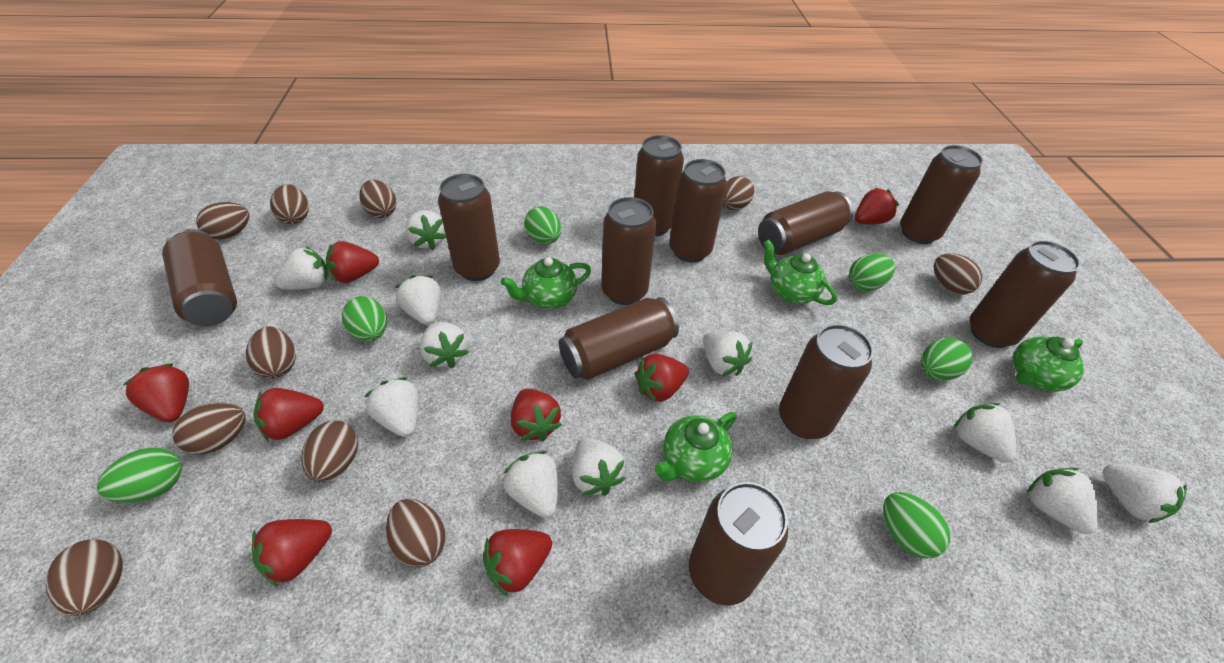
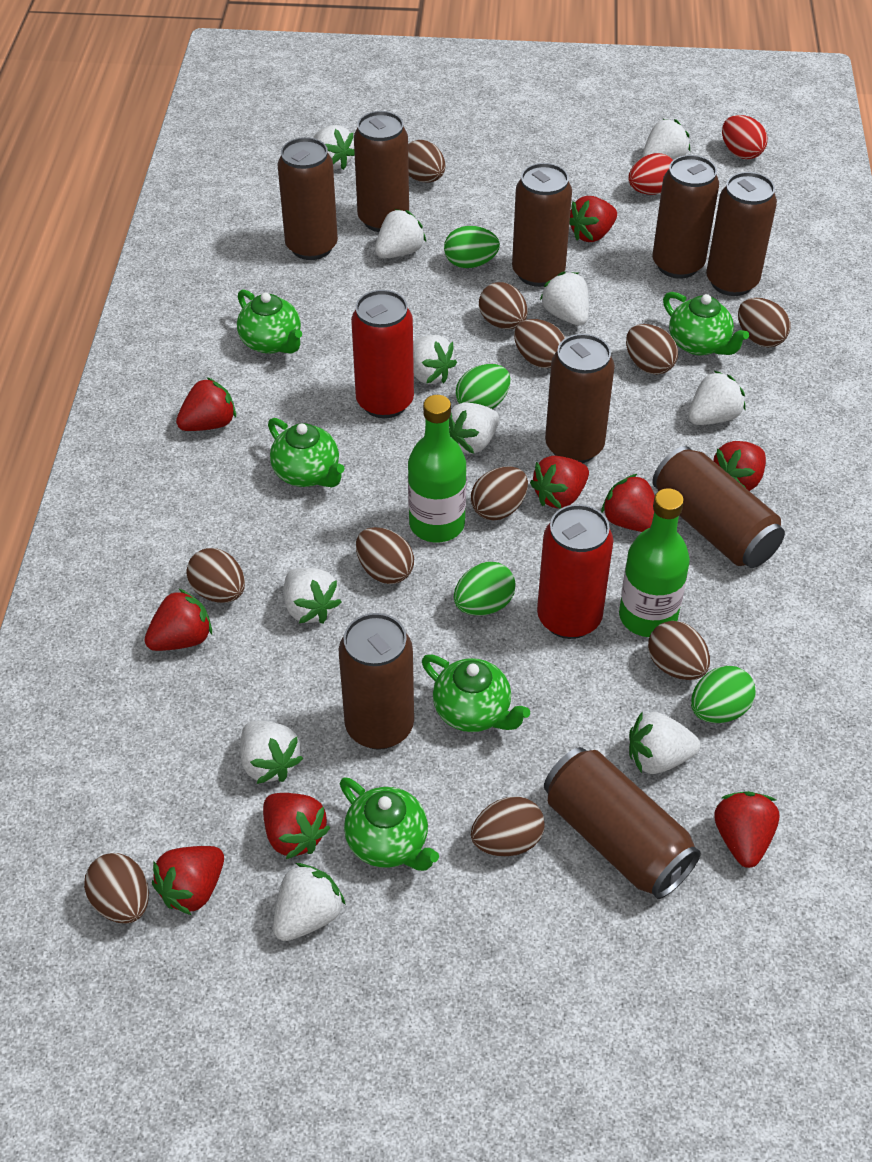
brown can: 11 -> 9
brown egg: 10 -> 11
green bottle: 0 -> 2
green egg: 6 -> 4
green teapot: 4 -> 5
red can: 0 -> 2
red egg: 0 -> 2
red strawberry: 8 -> 9

